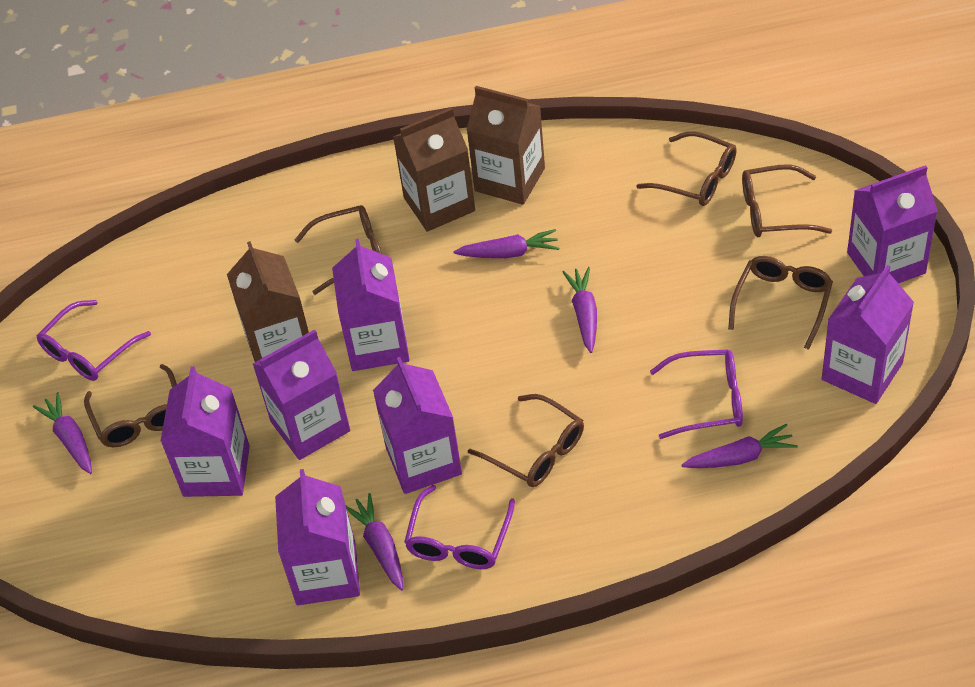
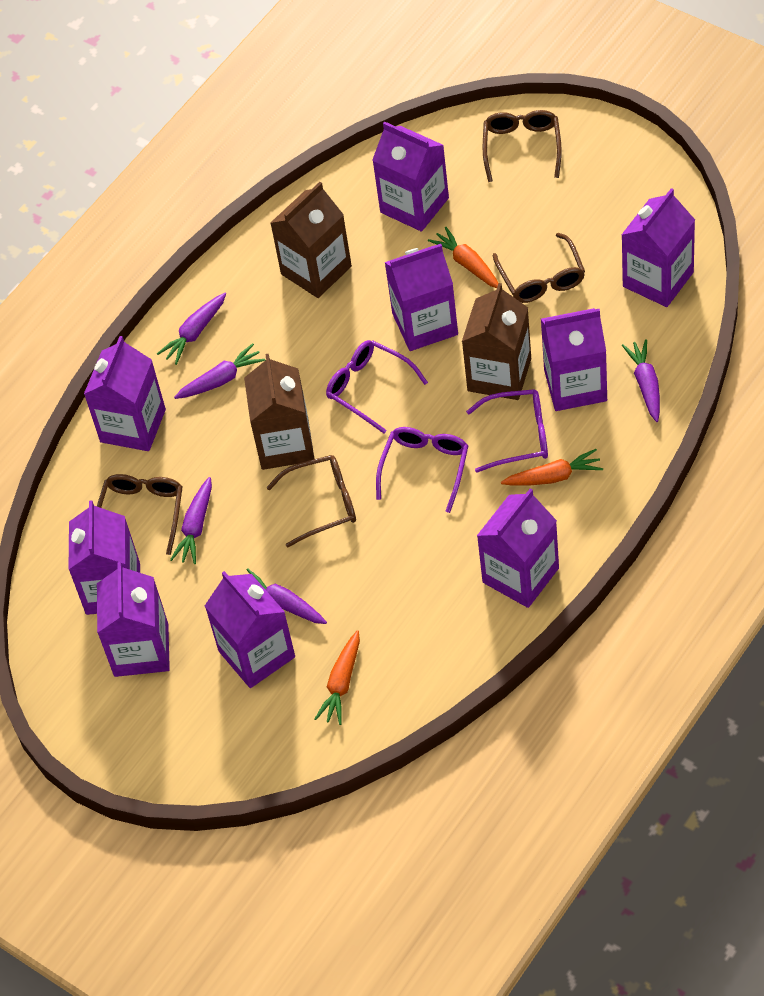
brown glasses: 6 -> 4
orange carrot: 0 -> 3
purple carton: 7 -> 9

